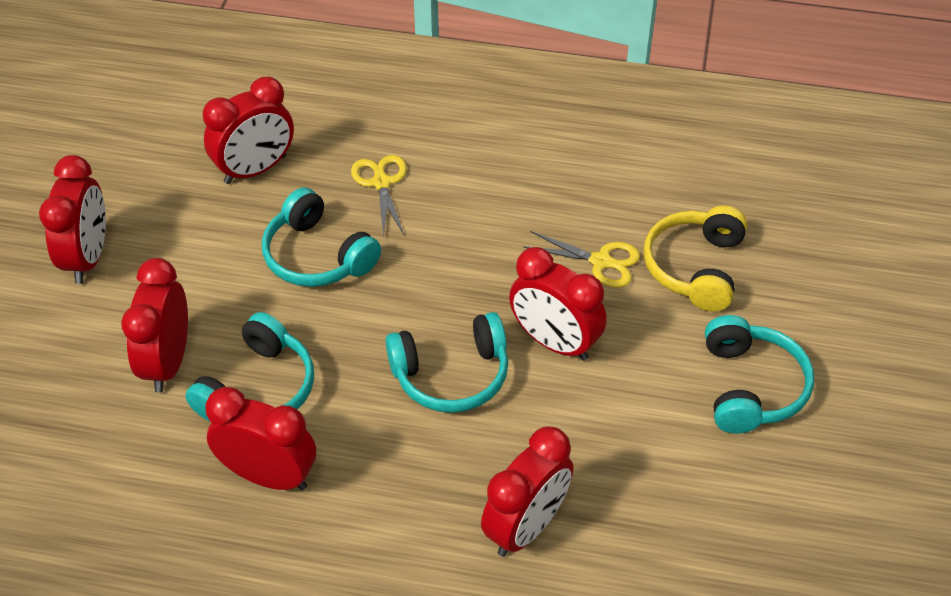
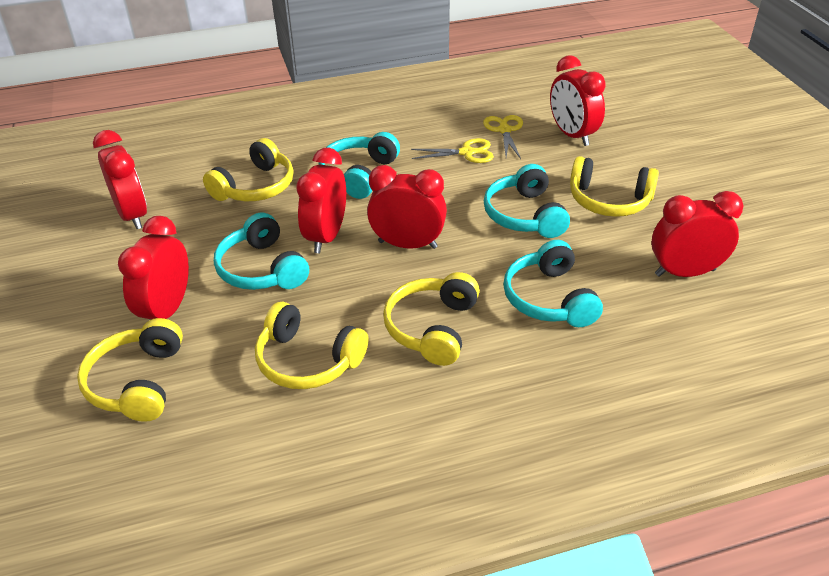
yellow headphones: 1 -> 5

